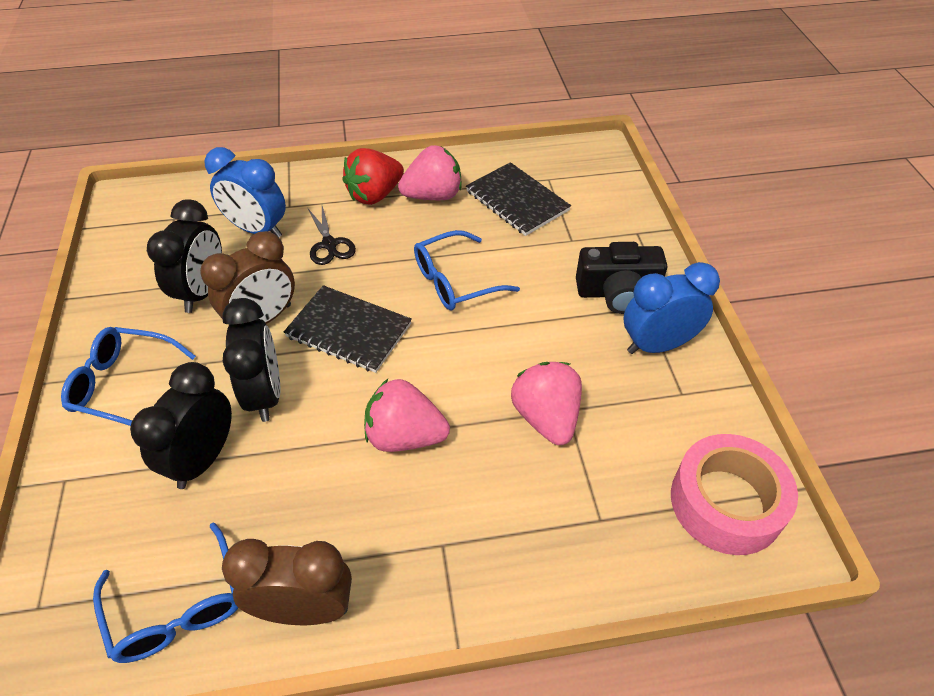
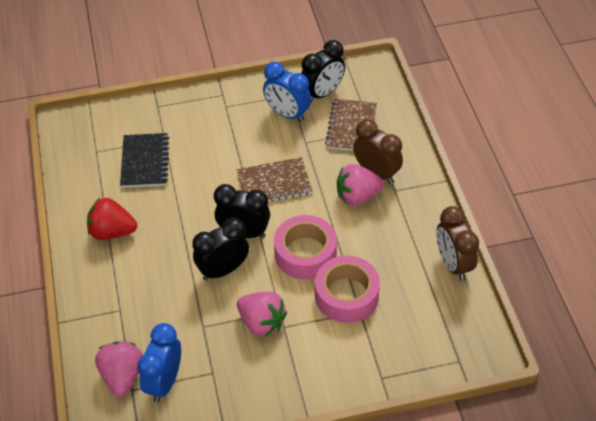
black camera: 1 -> 0
black notebook: 2 -> 1
black scissors: 1 -> 0
blue glasses: 3 -> 0
brown notebook: 0 -> 2
pink tape: 1 -> 2

